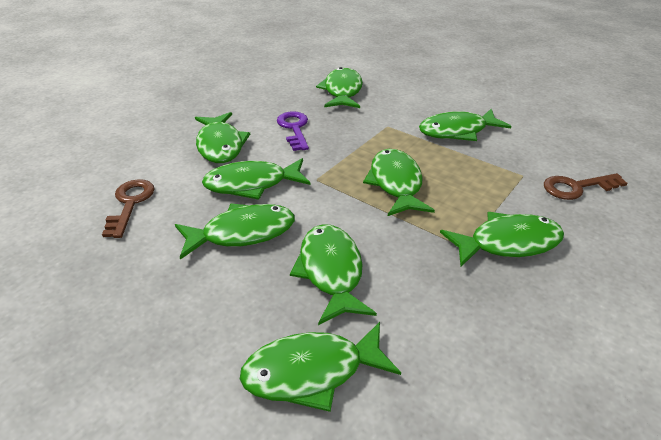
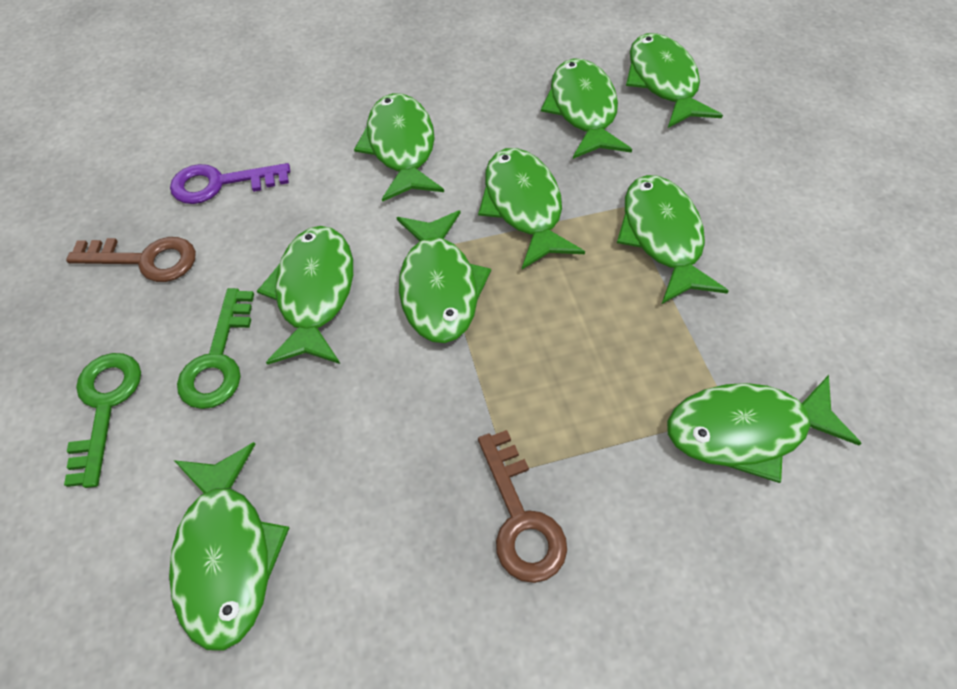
green key: 0 -> 2

